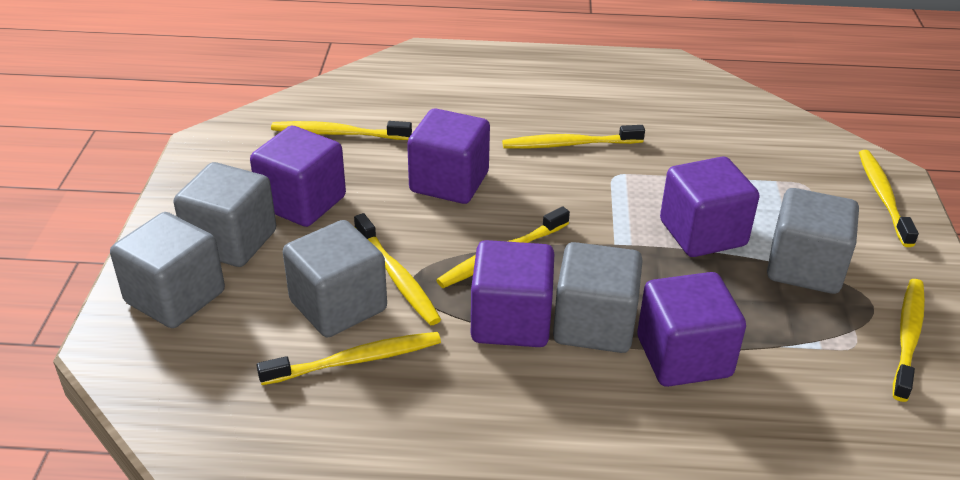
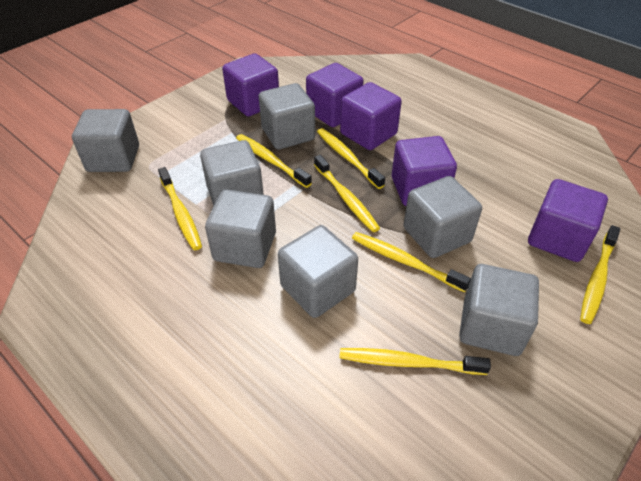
grey cube: 5 -> 7

